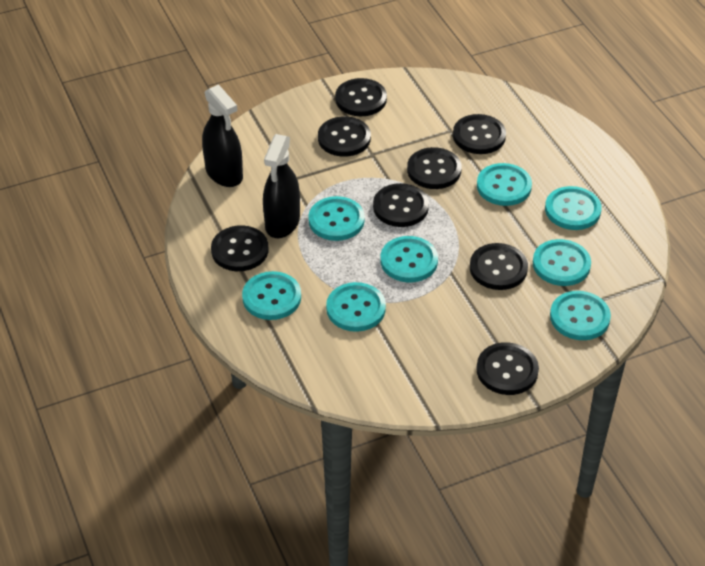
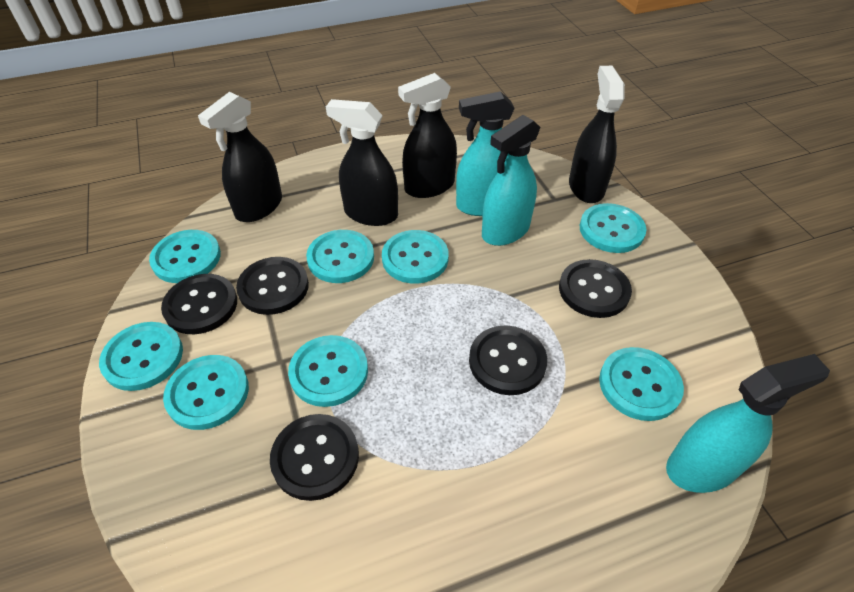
black button: 8 -> 5
black spray bottle: 2 -> 4
turquoise spray bottle: 0 -> 3

